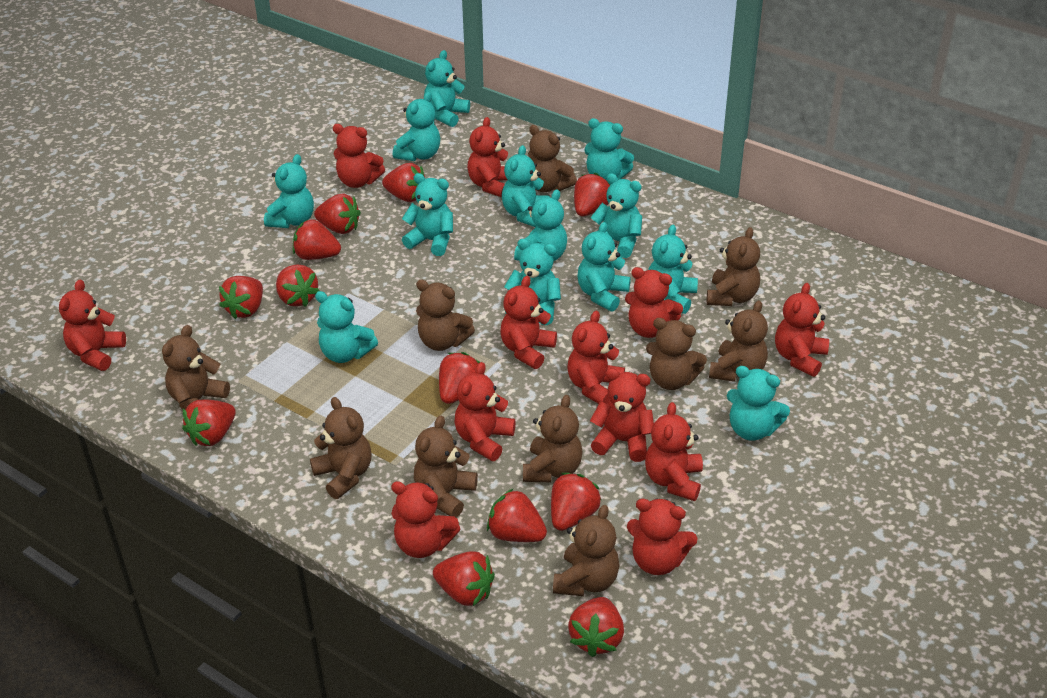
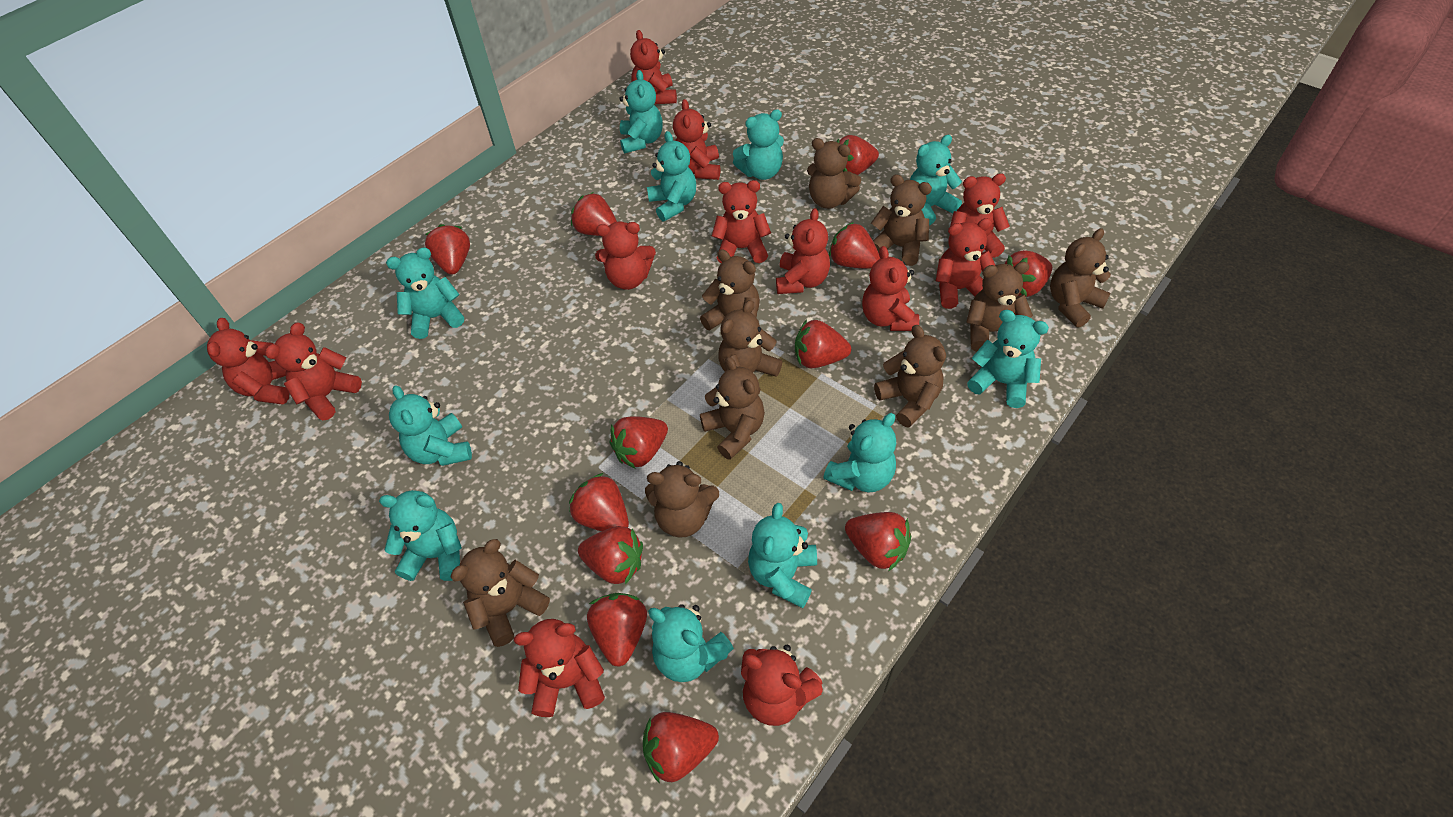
turquoise teddy bear: 13 -> 11

